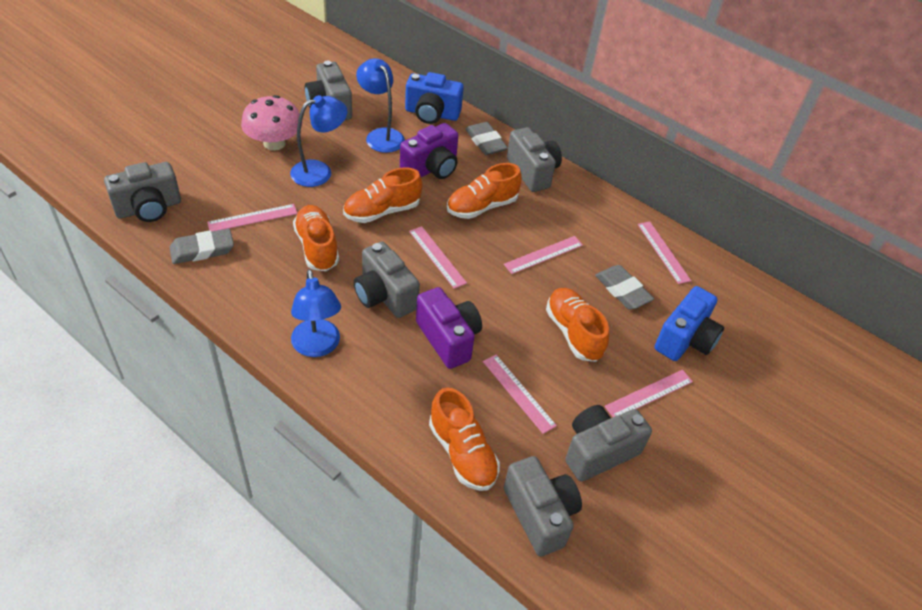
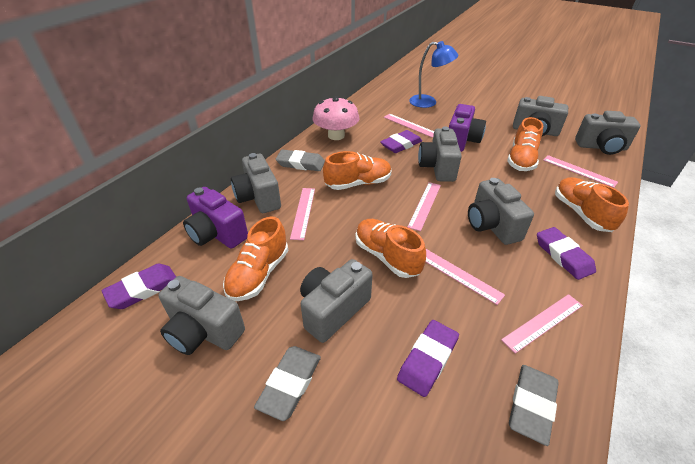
blue camera: 2 -> 0
blue lamp: 3 -> 1
grey camera: 6 -> 7
purple eraser: 0 -> 4

